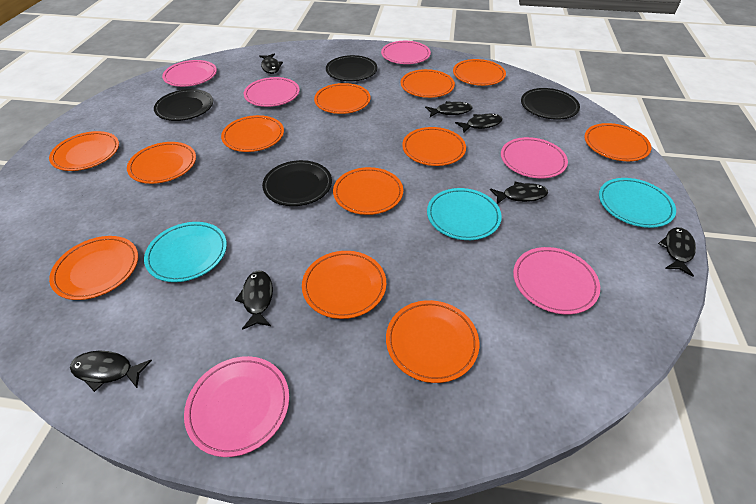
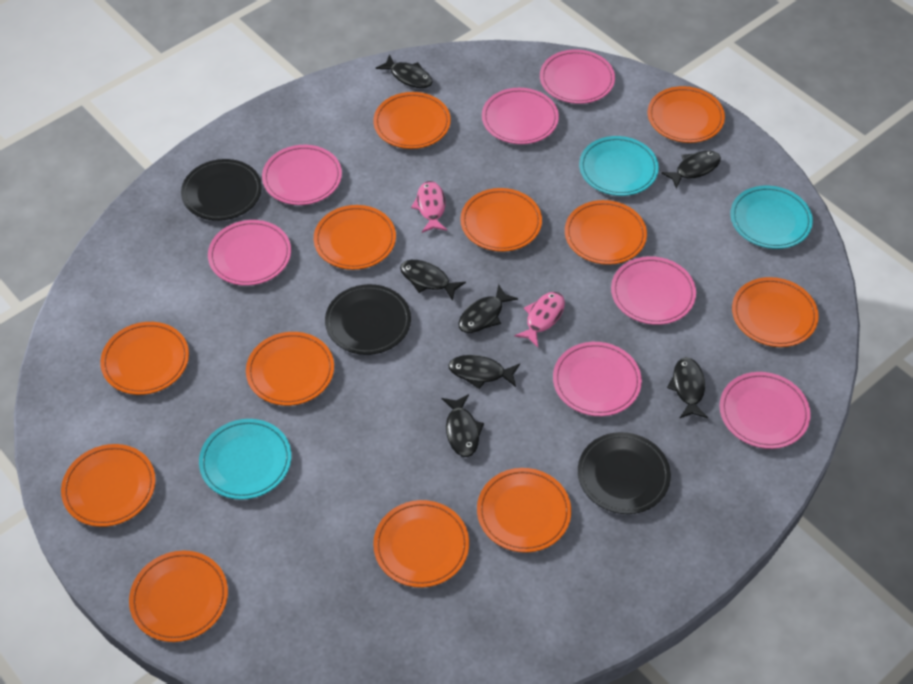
black plate: 4 -> 3
pink fish: 0 -> 2
pink plate: 6 -> 7

